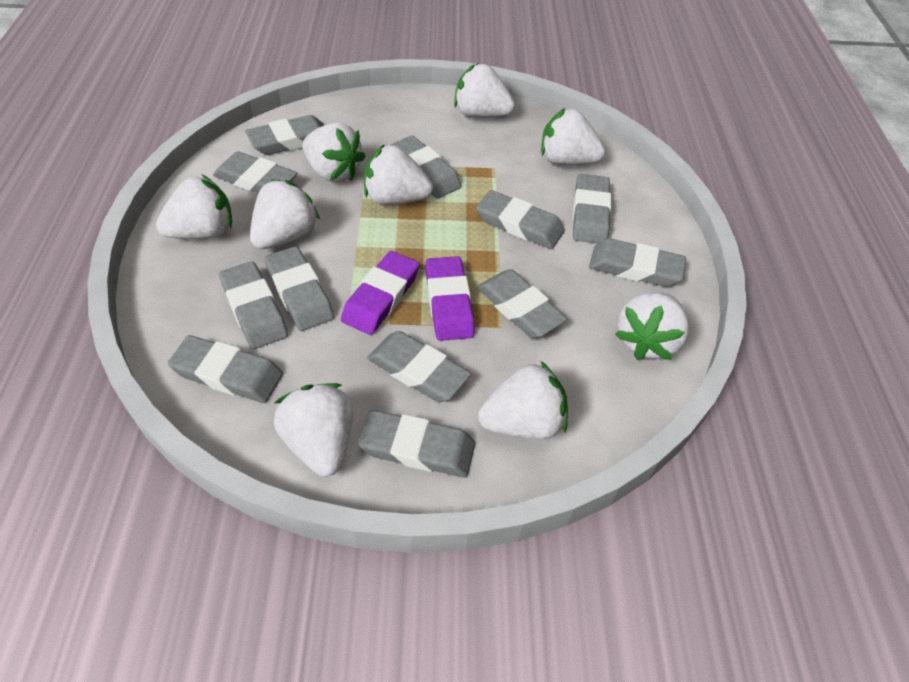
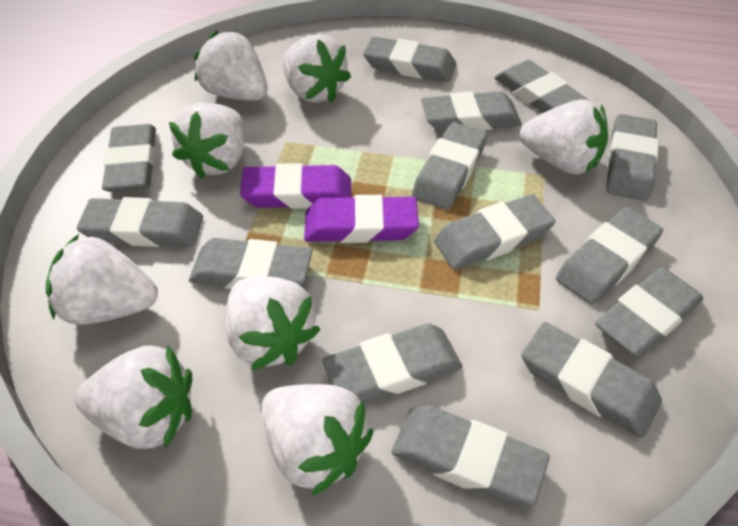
grey eraser: 12 -> 14
white strawberry: 9 -> 8

